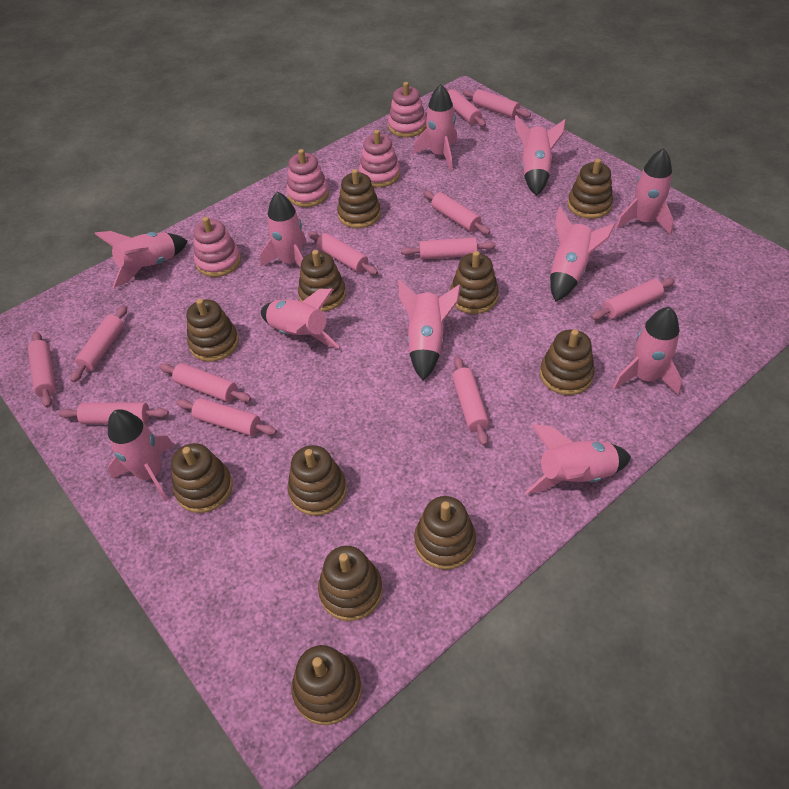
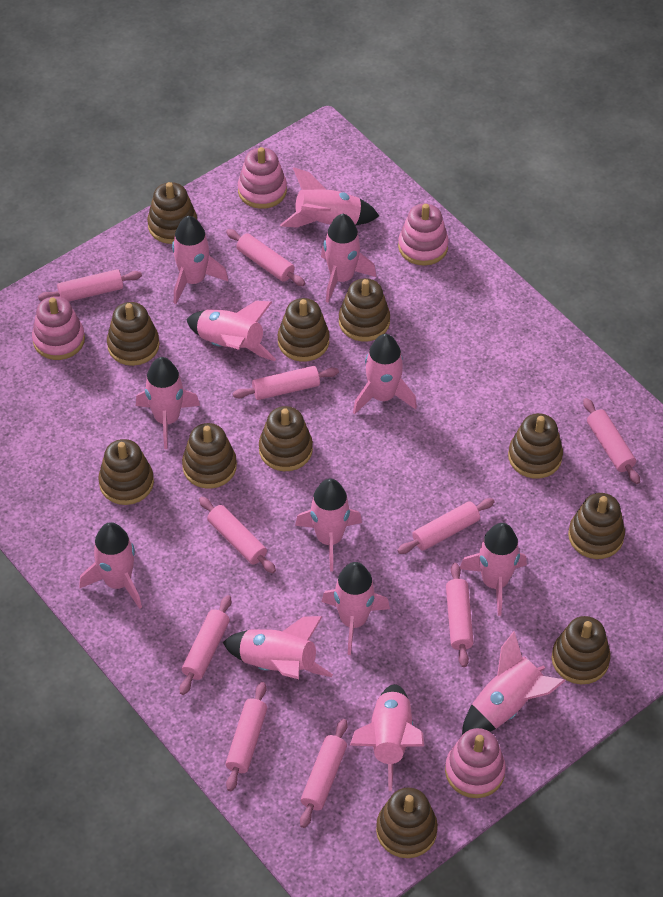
pink rocket: 11 -> 13
pink rolling pin: 12 -> 10

